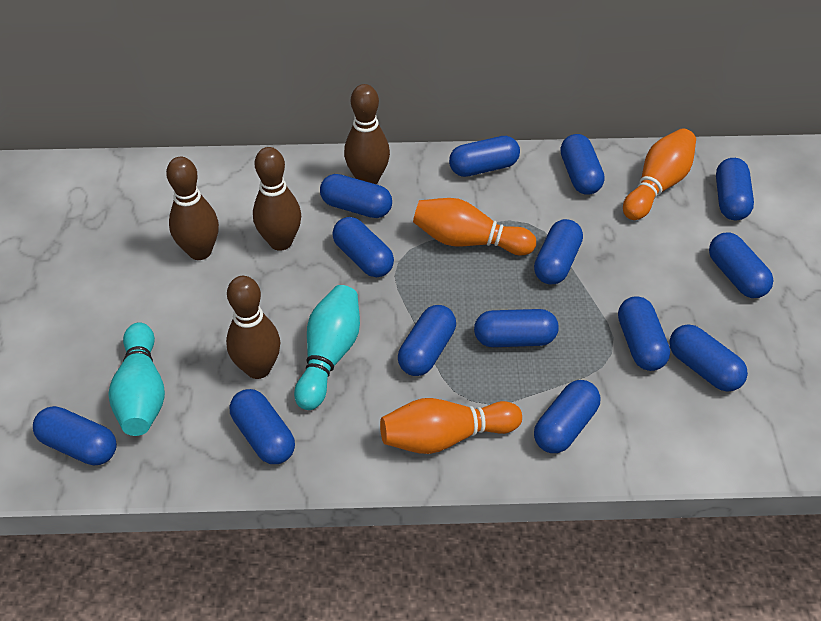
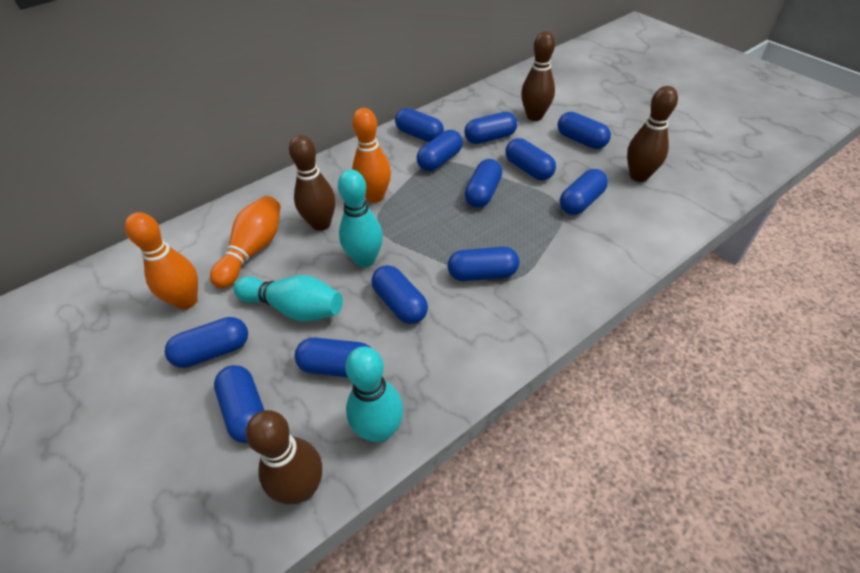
blue capsule: 14 -> 12
turquoise bowling pin: 2 -> 3

